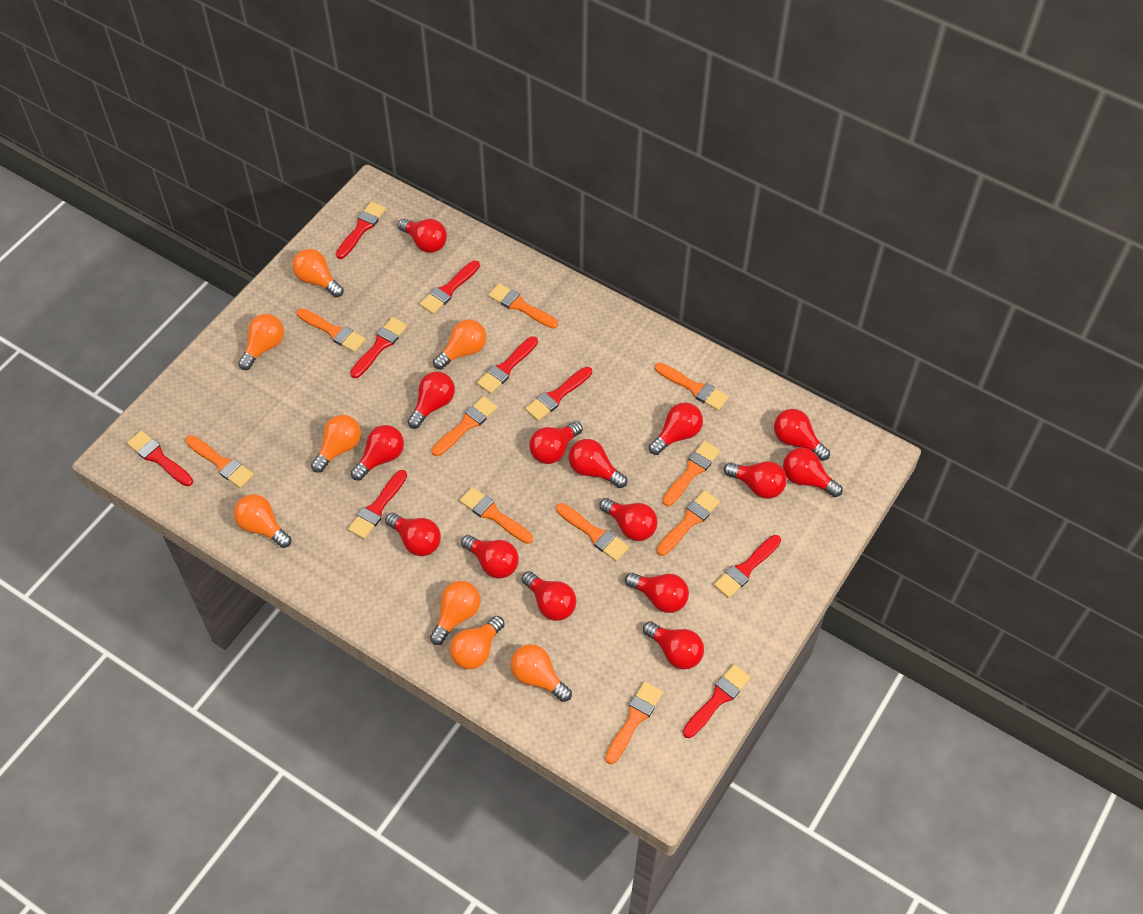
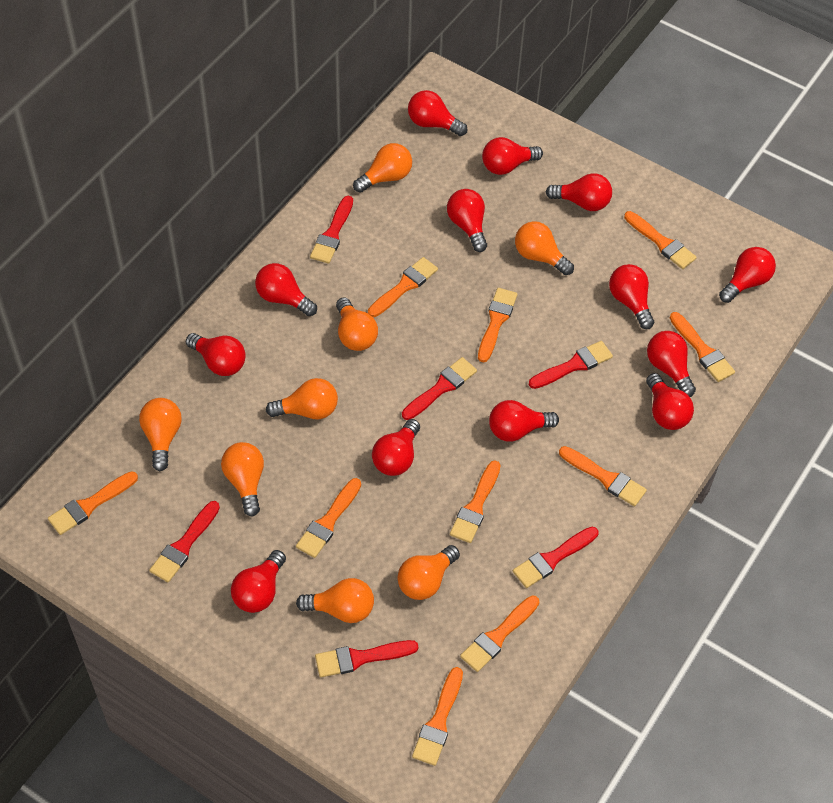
red brush: 9 -> 6
red light bulb: 15 -> 13

